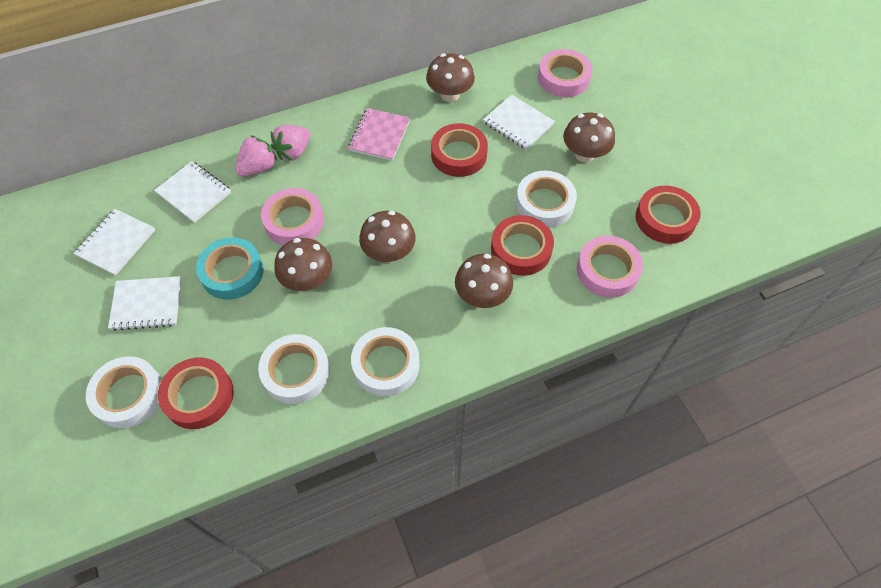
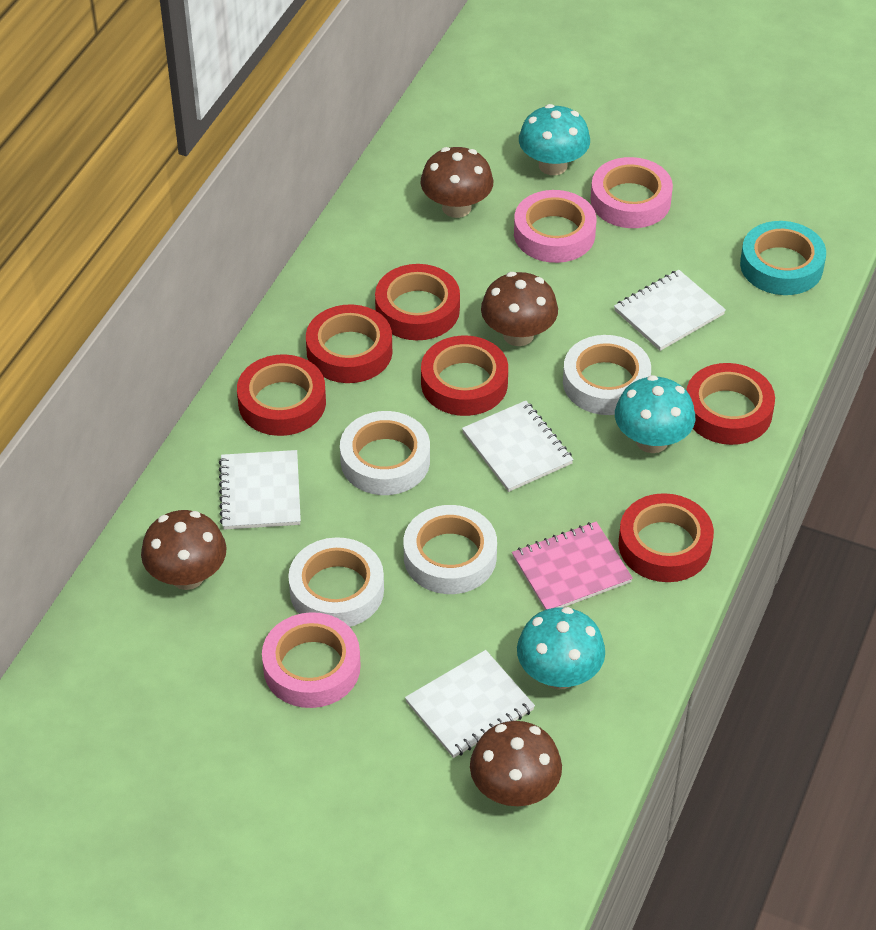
brown mushroom: 5 -> 4
pink strawberry: 2 -> 0
red tape: 4 -> 6
turquoise mushroom: 0 -> 3

